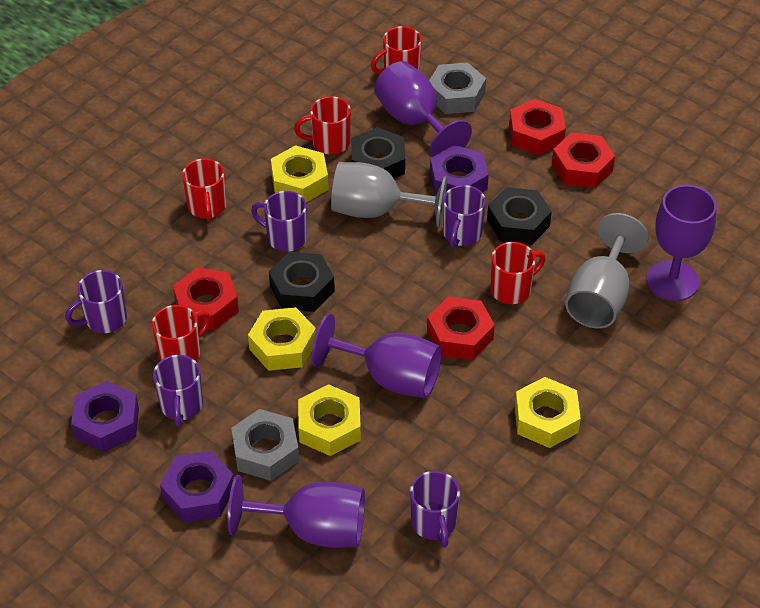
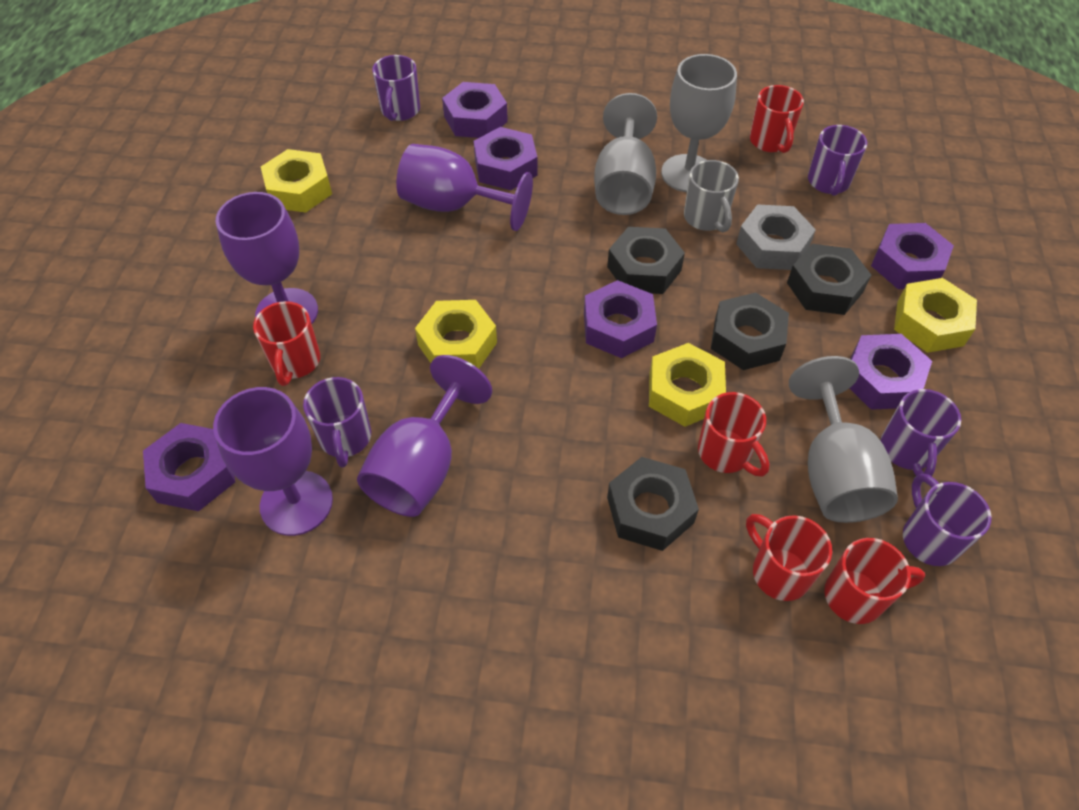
black nut: 3 -> 4
grey goblet: 2 -> 3
grey mug: 0 -> 1
grey nut: 2 -> 1
purple nut: 3 -> 6
red nut: 4 -> 0

